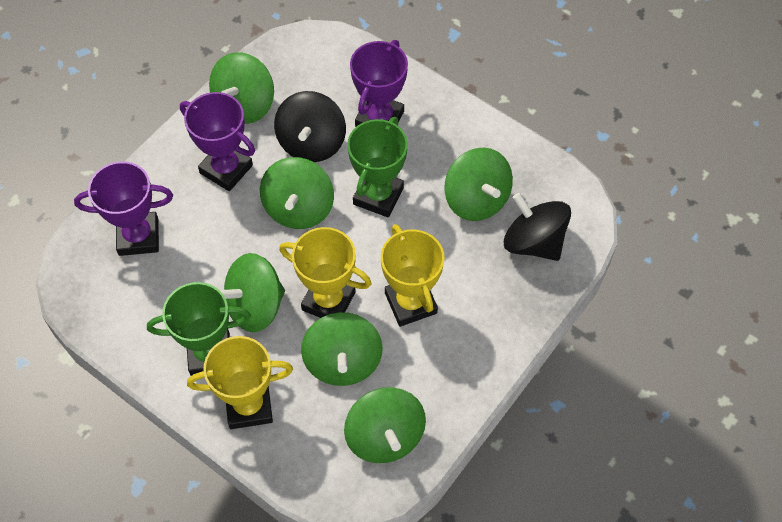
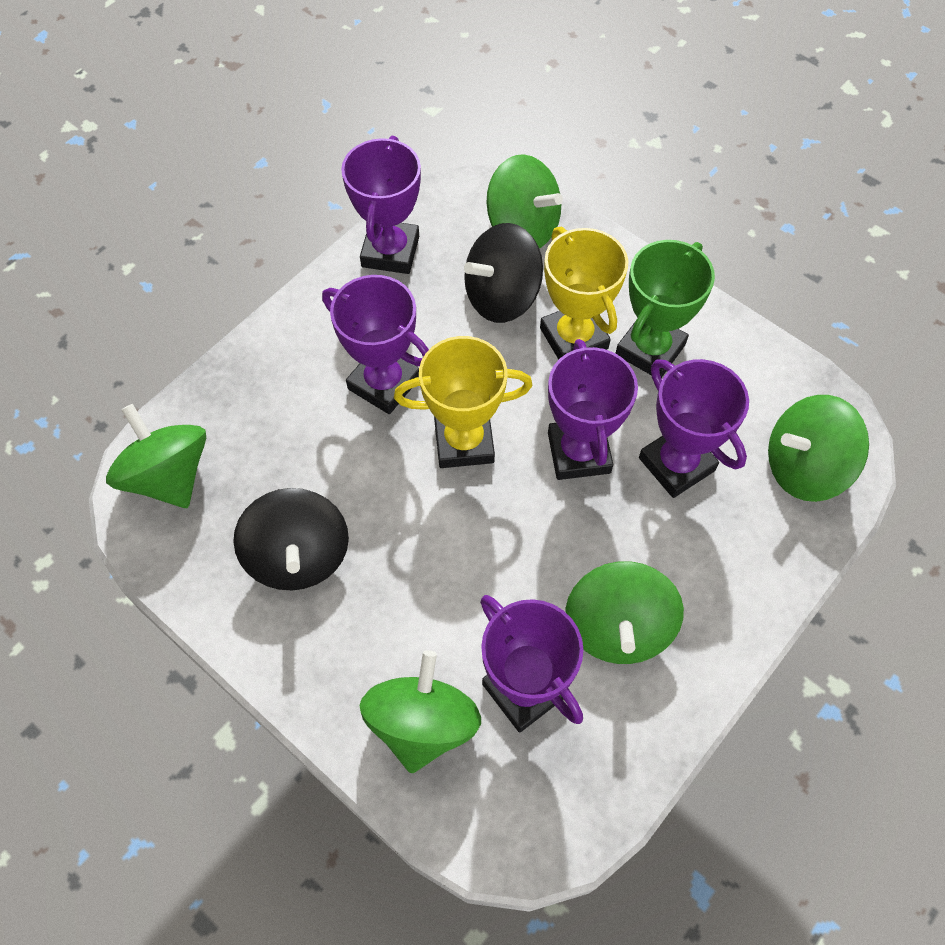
green spinning top: 6 -> 5
green trophy: 2 -> 1
purple trophy: 3 -> 5
yellow trophy: 3 -> 2

